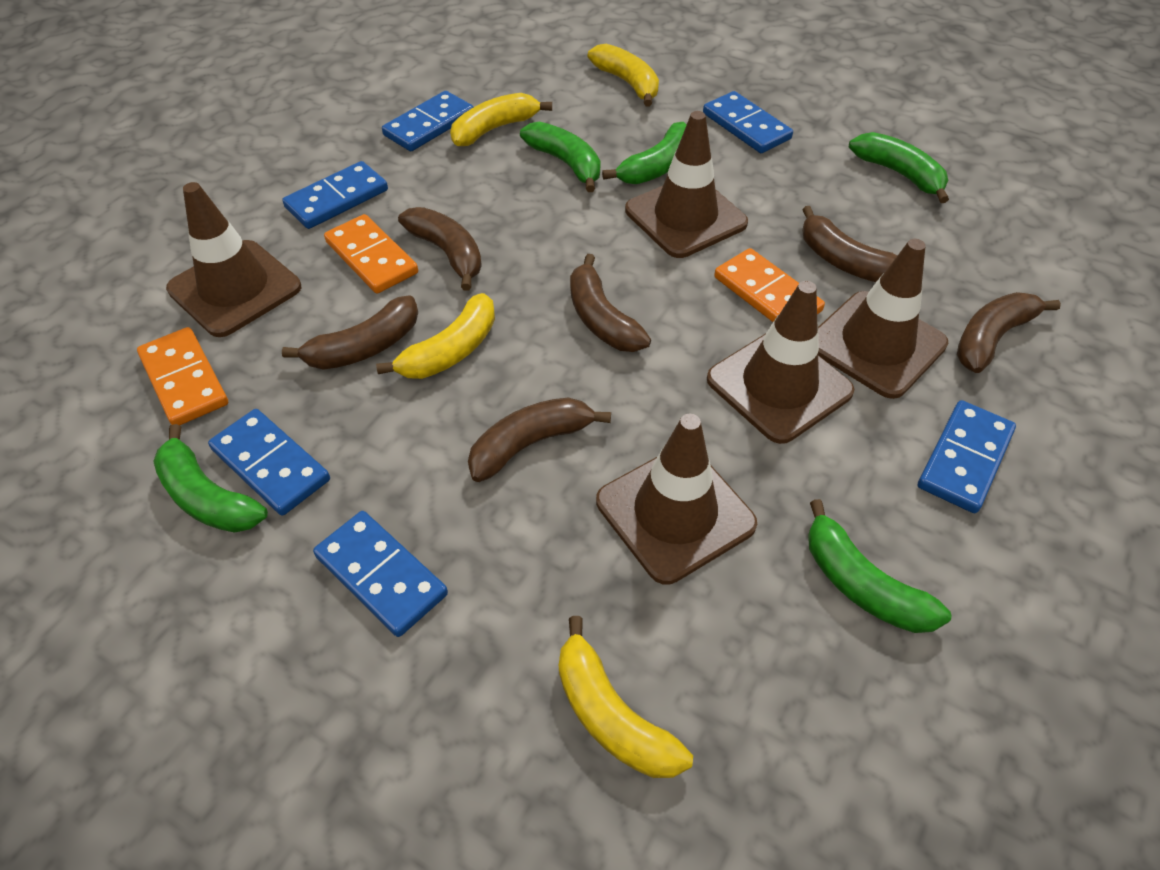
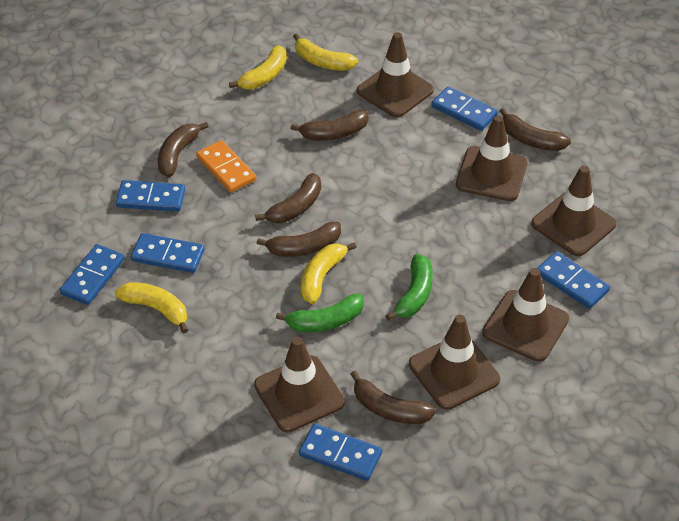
brown traffic cone: 5 -> 6
green banana: 5 -> 2
orange domino: 3 -> 1

